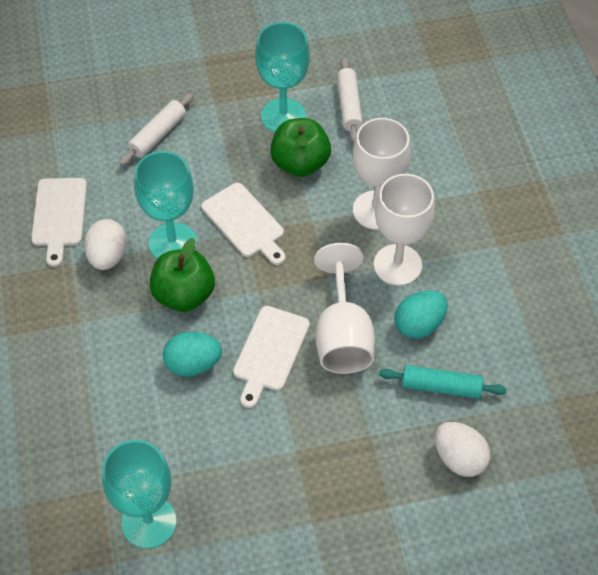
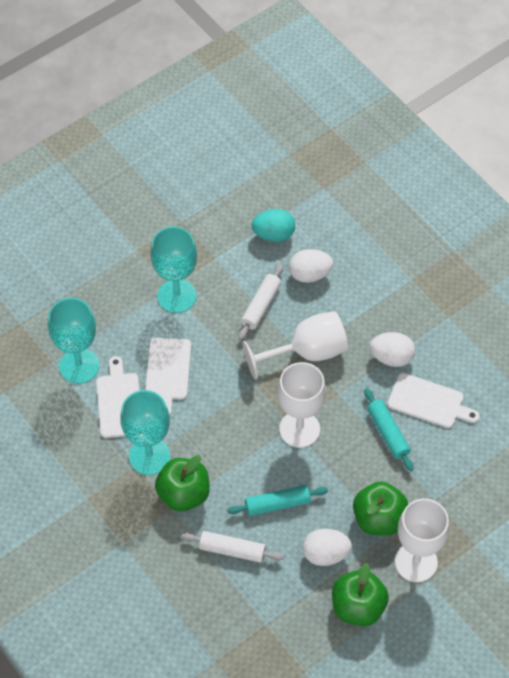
green apple: 2 -> 3
turquoise egg: 2 -> 1
turquoise rolling pin: 1 -> 2
white egg: 2 -> 3

